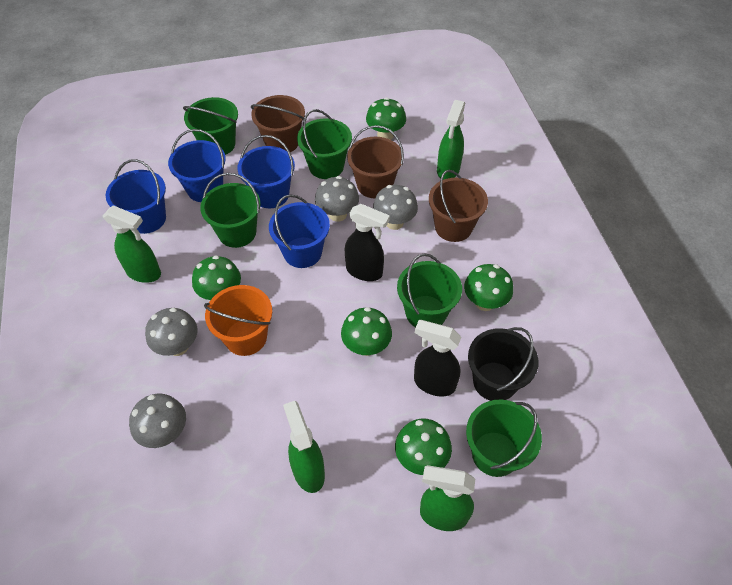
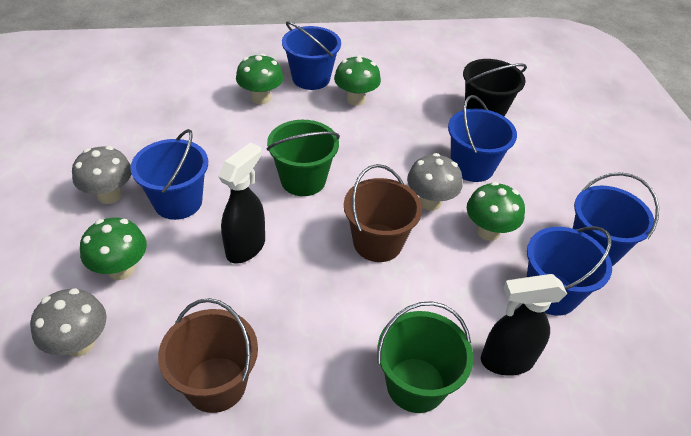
blue bucket: 4 -> 5
brown bucket: 3 -> 2
green bucket: 5 -> 2
green mushroom: 5 -> 4
green spray bottle: 4 -> 0
grey mushroom: 4 -> 3
orange bucket: 1 -> 0

